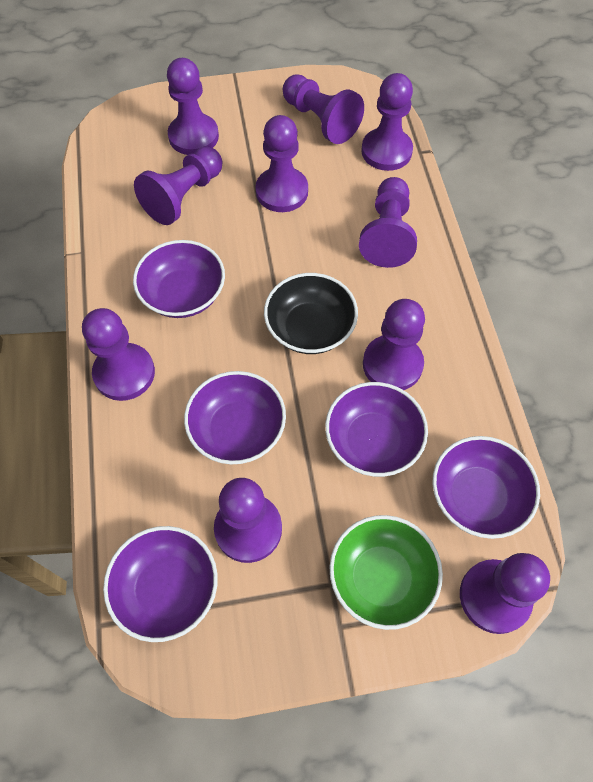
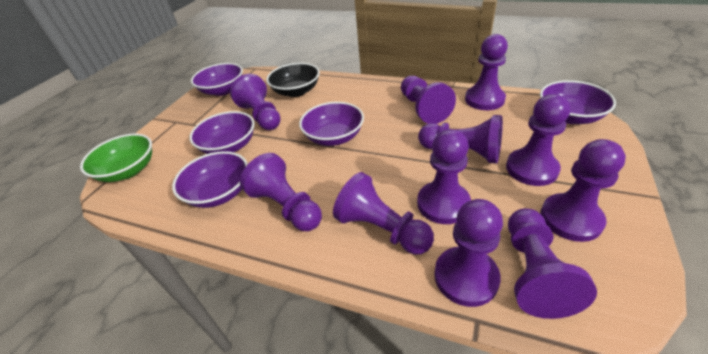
purple pawn: 10 -> 11

